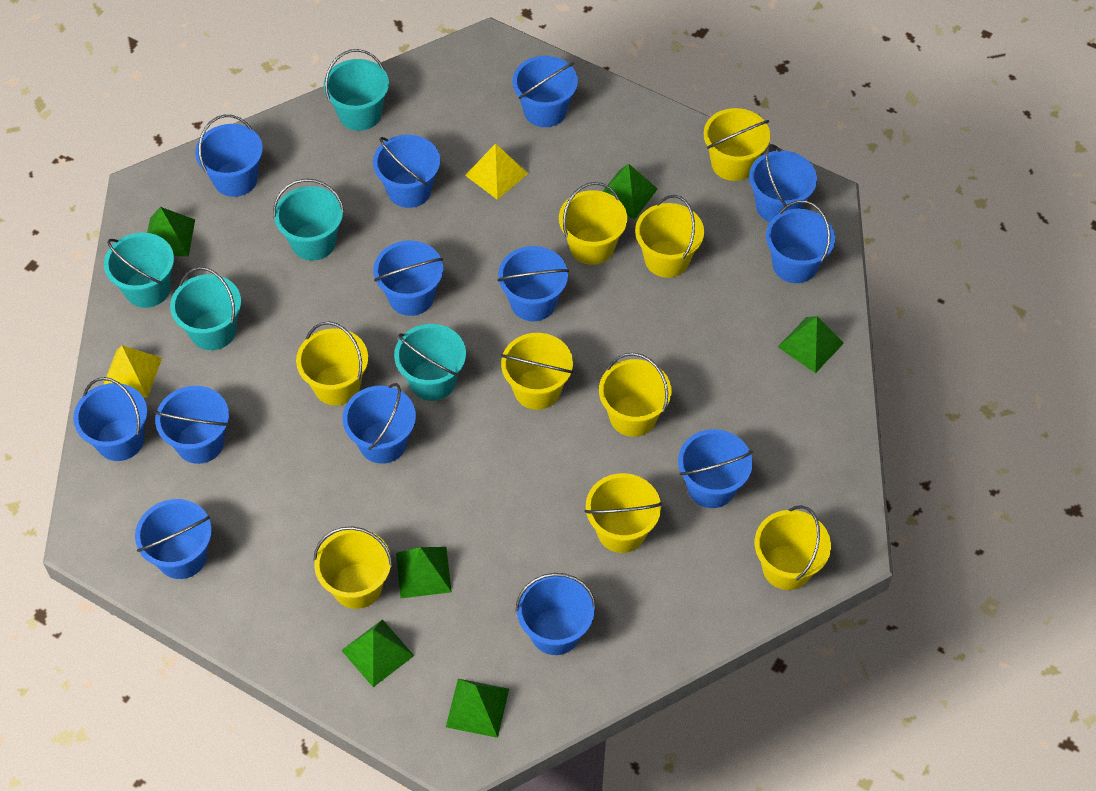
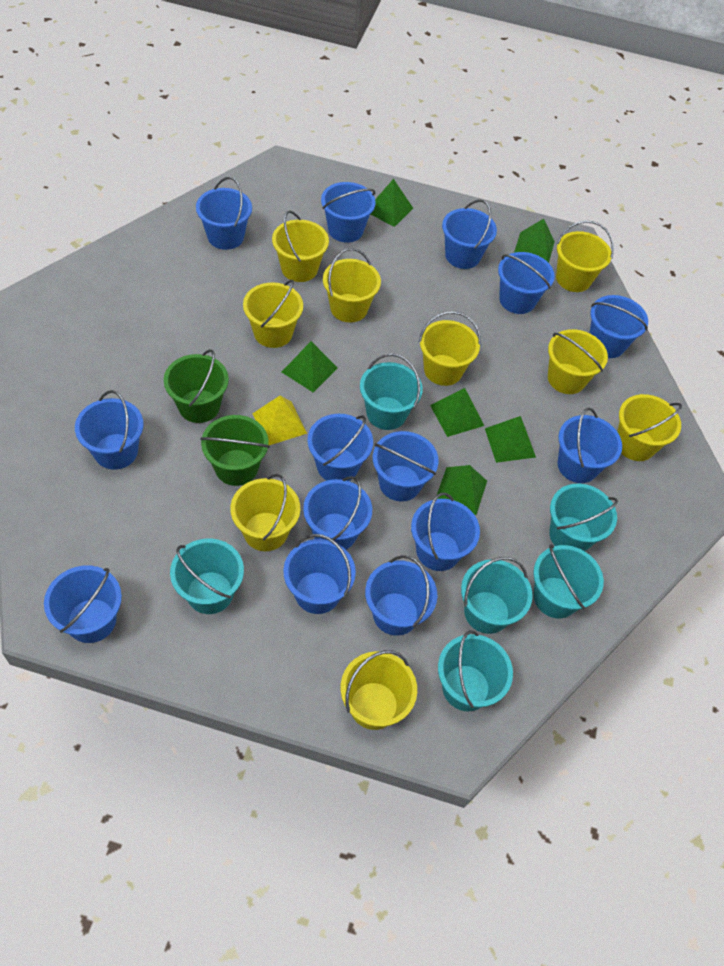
blue bucket: 13 -> 14
green bucket: 0 -> 2
turquoise bucket: 5 -> 6
yellow pyramid: 2 -> 1

